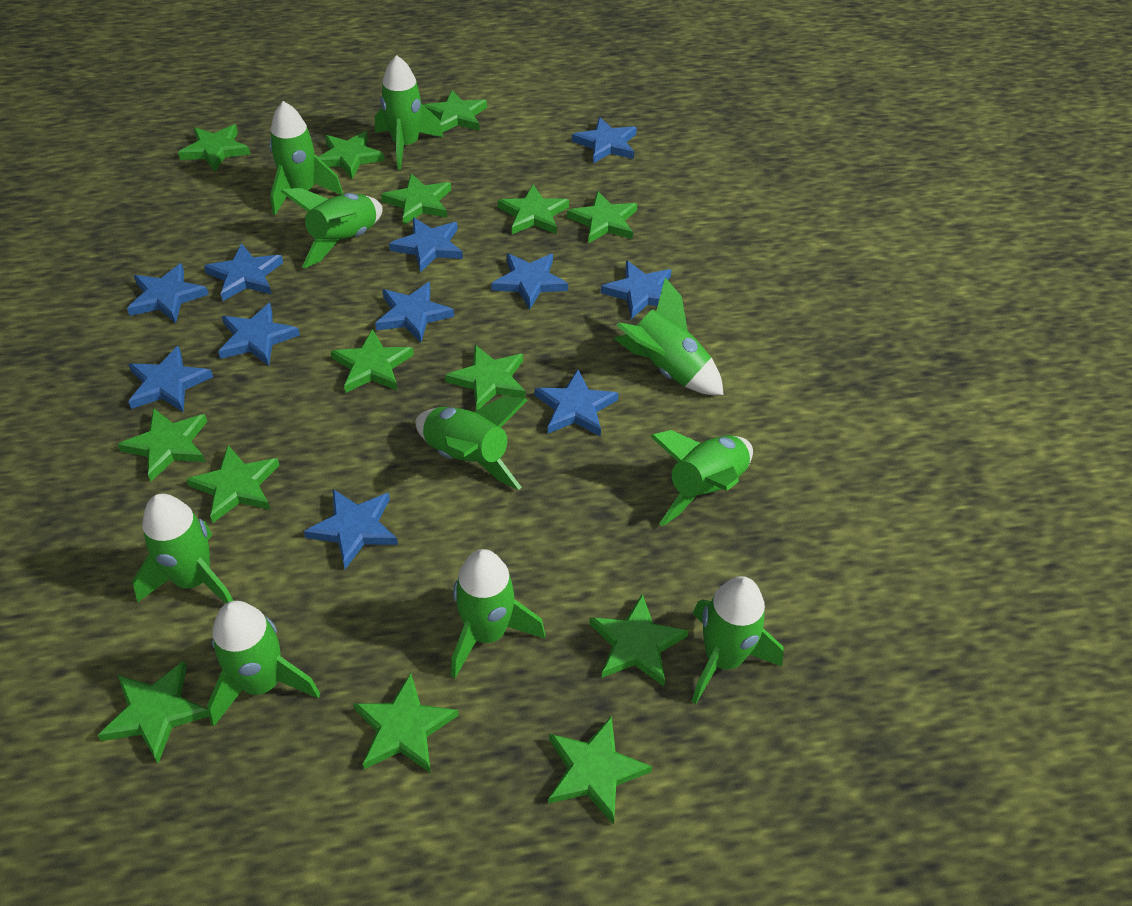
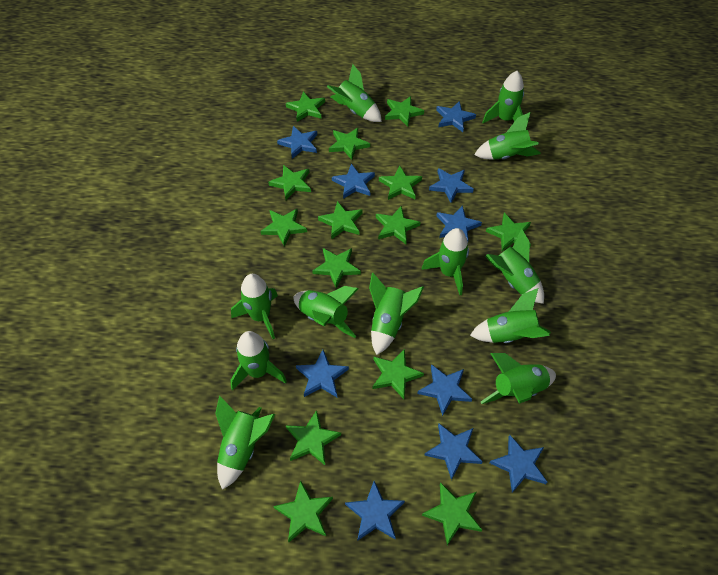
blue star: 11 -> 10
green rocket: 10 -> 12

